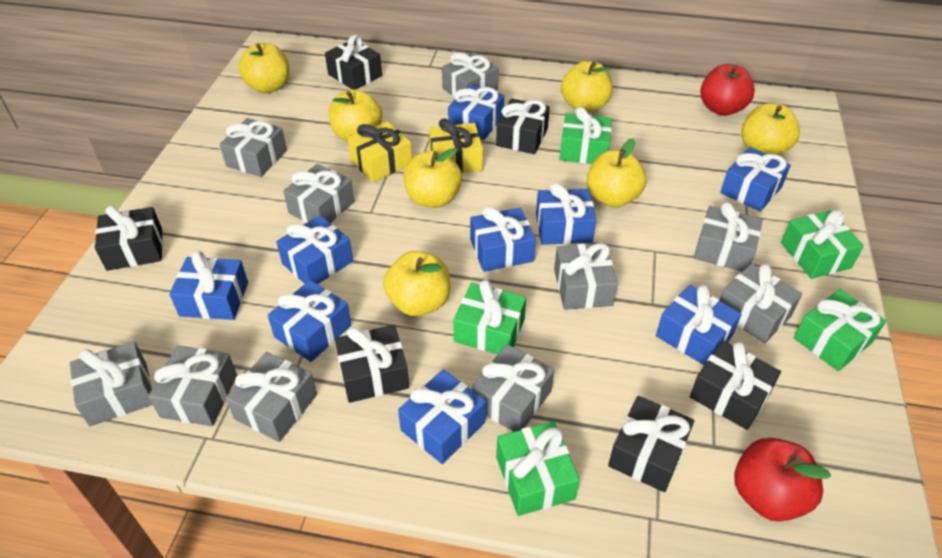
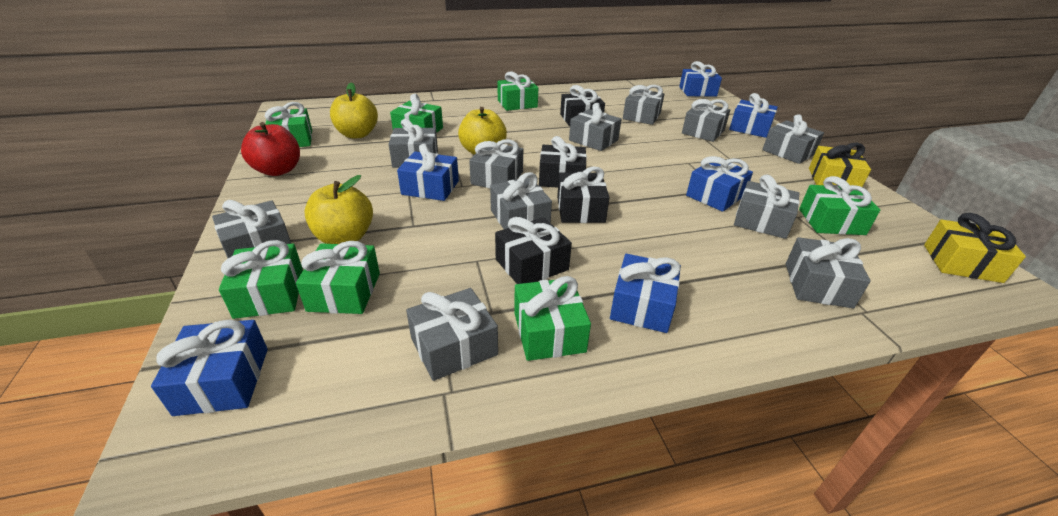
black gift: 6 -> 4
blue gift: 9 -> 6
green gift: 5 -> 7
grey gift: 10 -> 11
red apple: 2 -> 1
yellow apple: 7 -> 3

